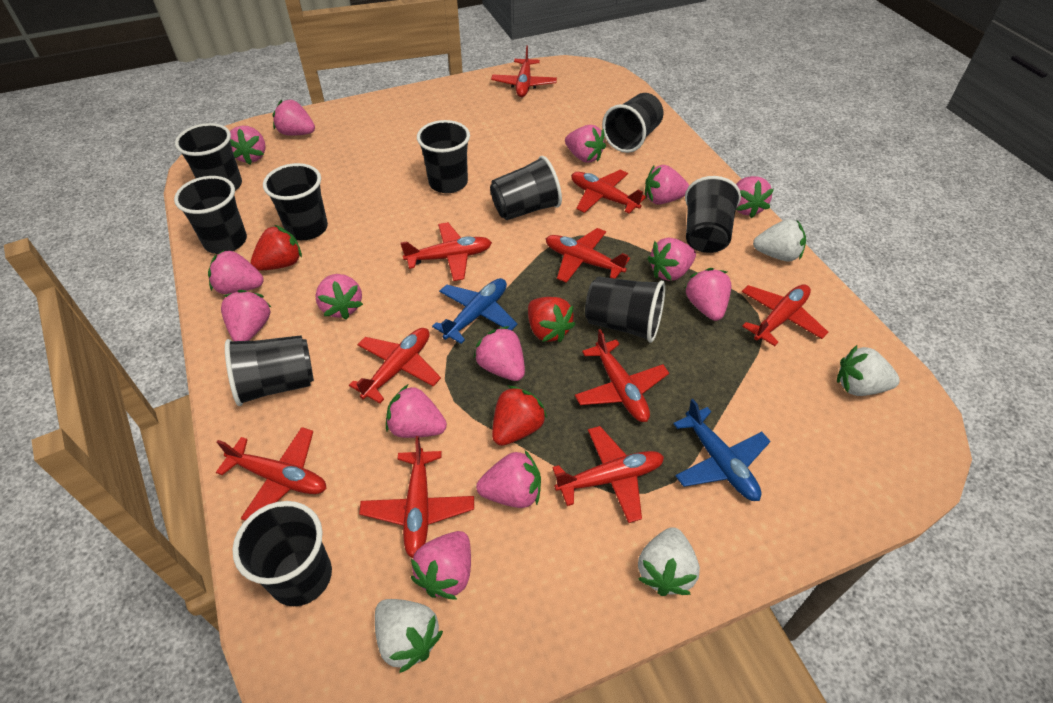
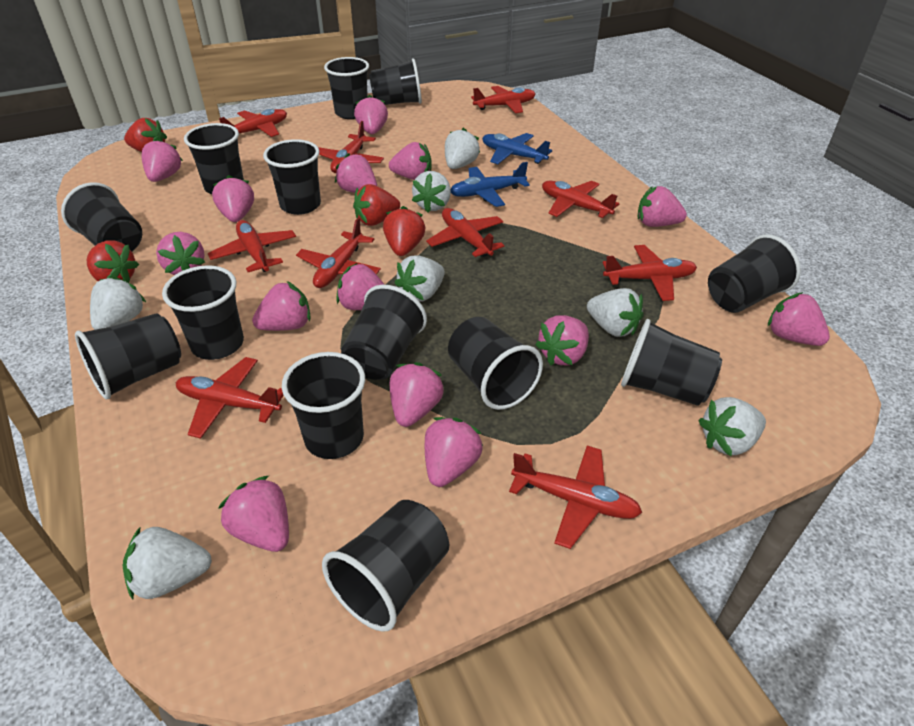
black cup: 10 -> 13
red strawberry: 3 -> 4
white strawberry: 4 -> 7

